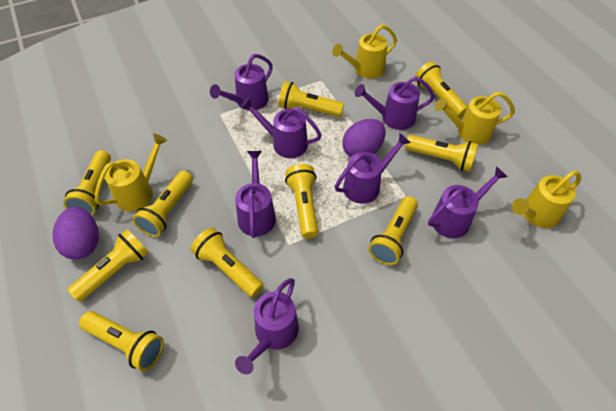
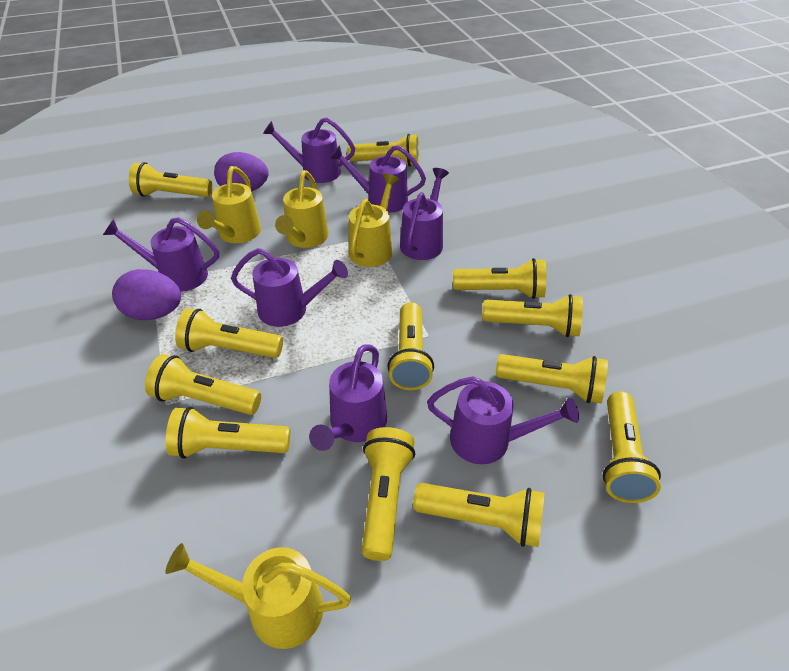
yellow flashlight: 10 -> 12

